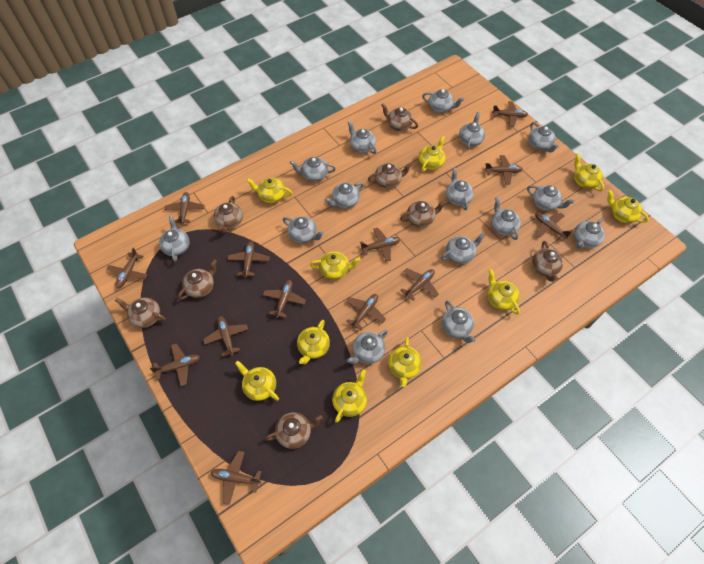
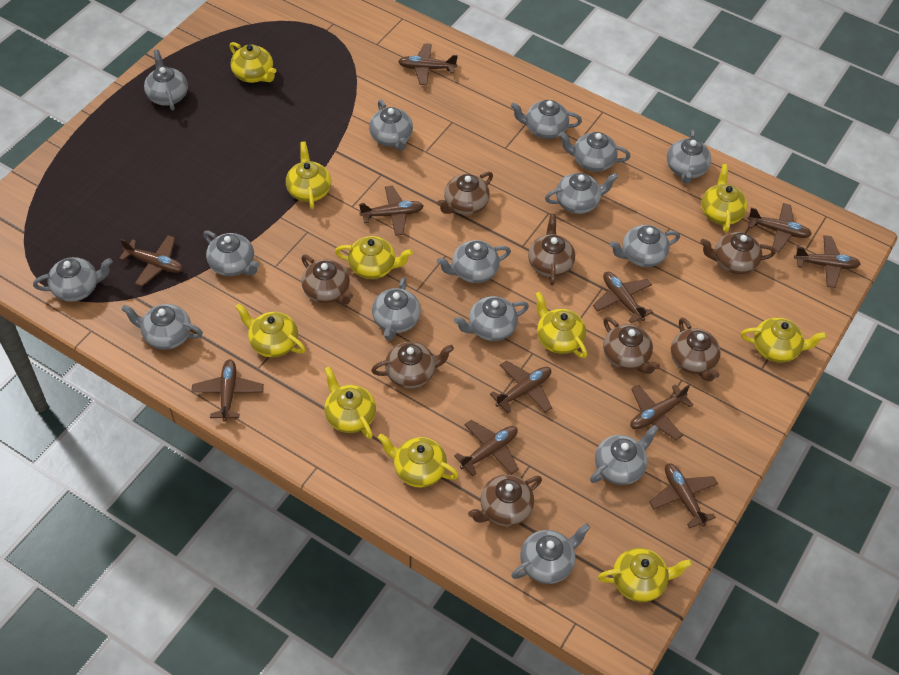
brown plane: 13 -> 11

